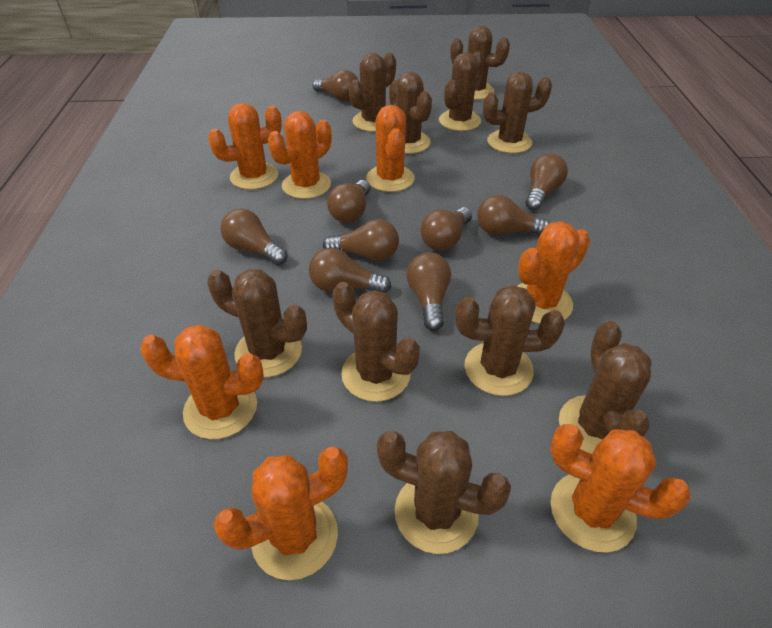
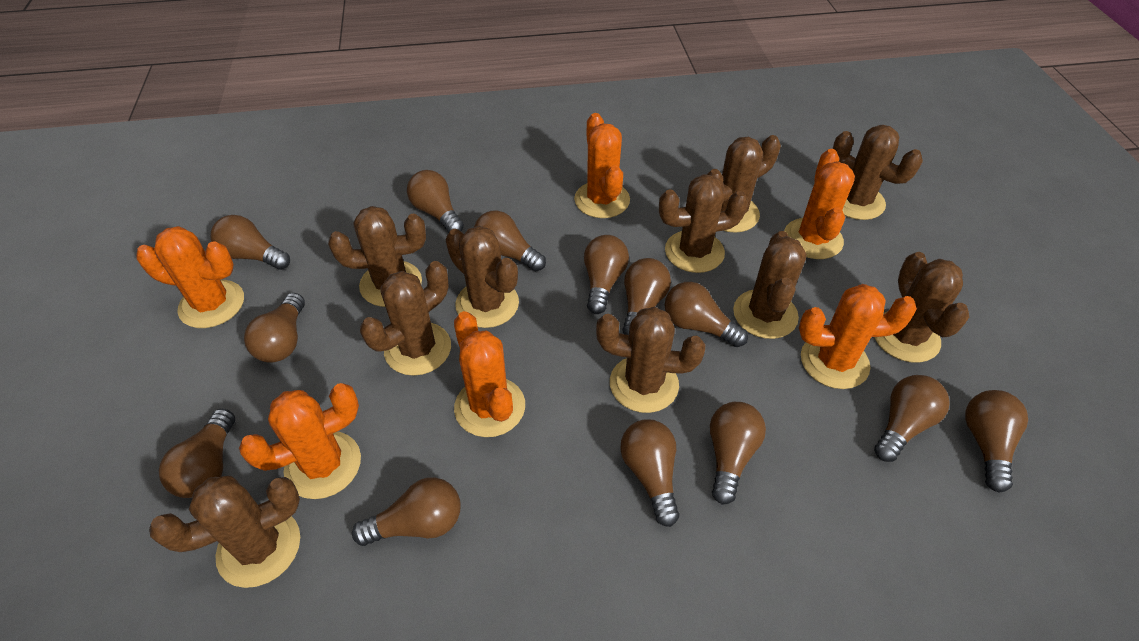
brown light bulb: 9 -> 13
orange cactus: 7 -> 6

